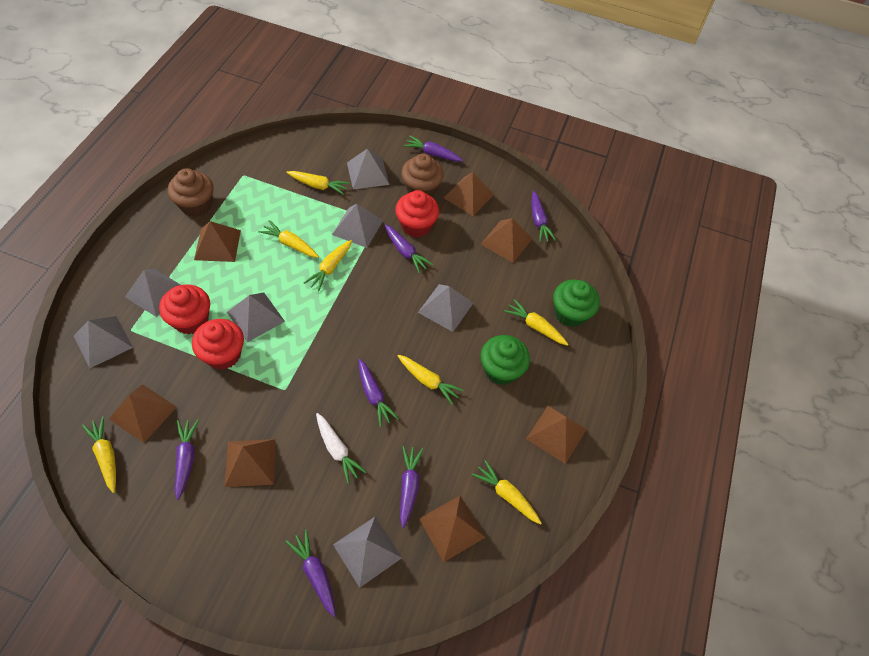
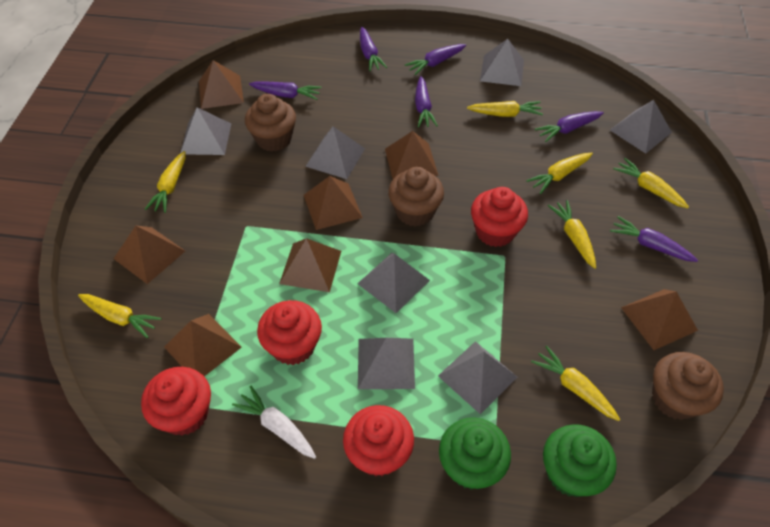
brown cupcake: 2 -> 3
purple carrot: 7 -> 6
red cupcake: 3 -> 4

